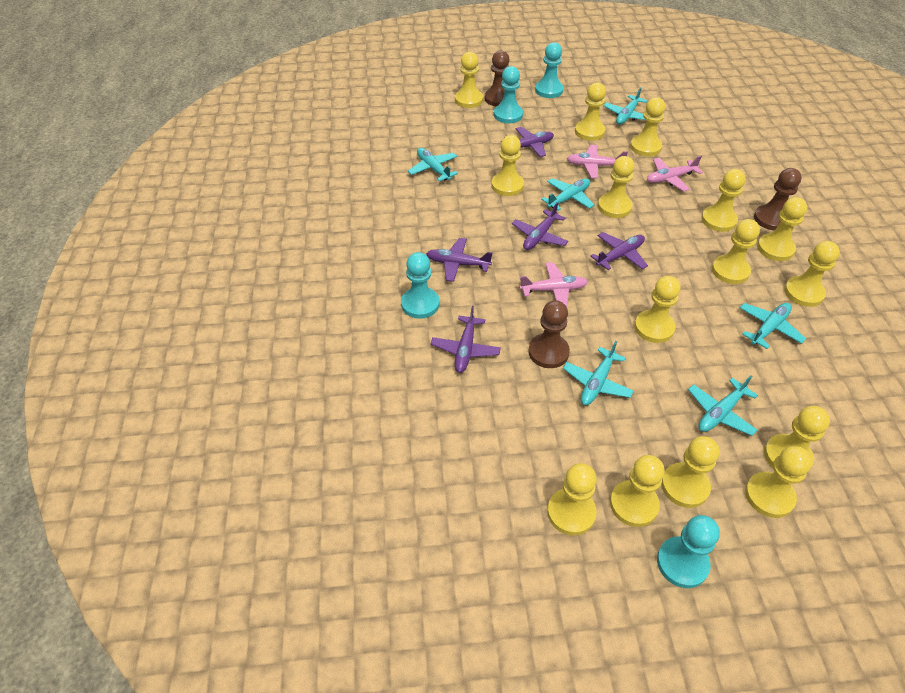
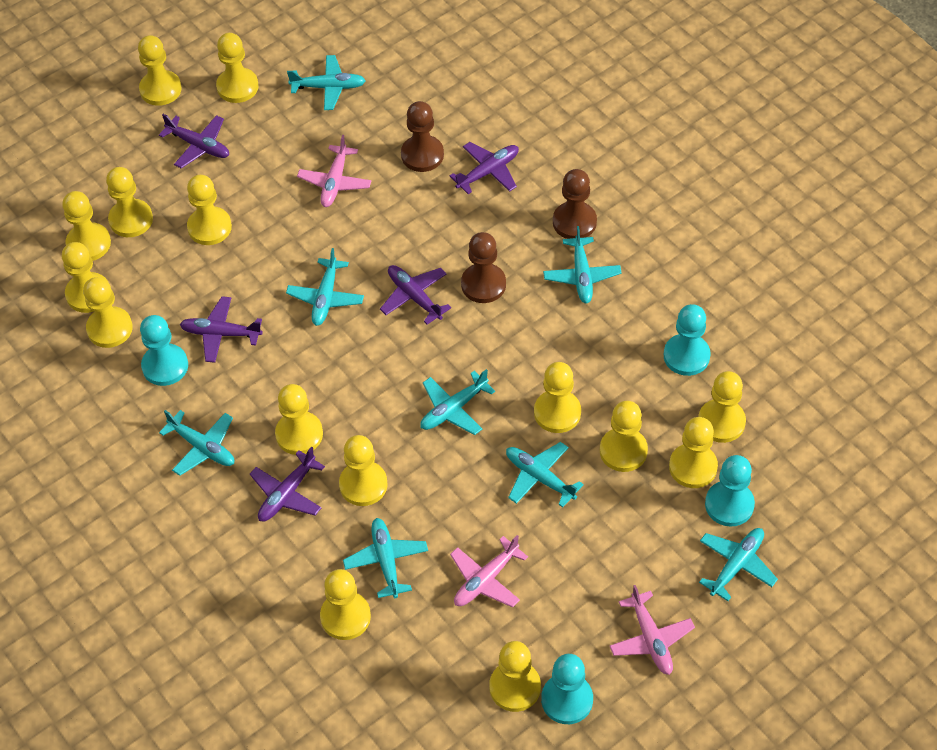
turquoise plane: 6 -> 8

